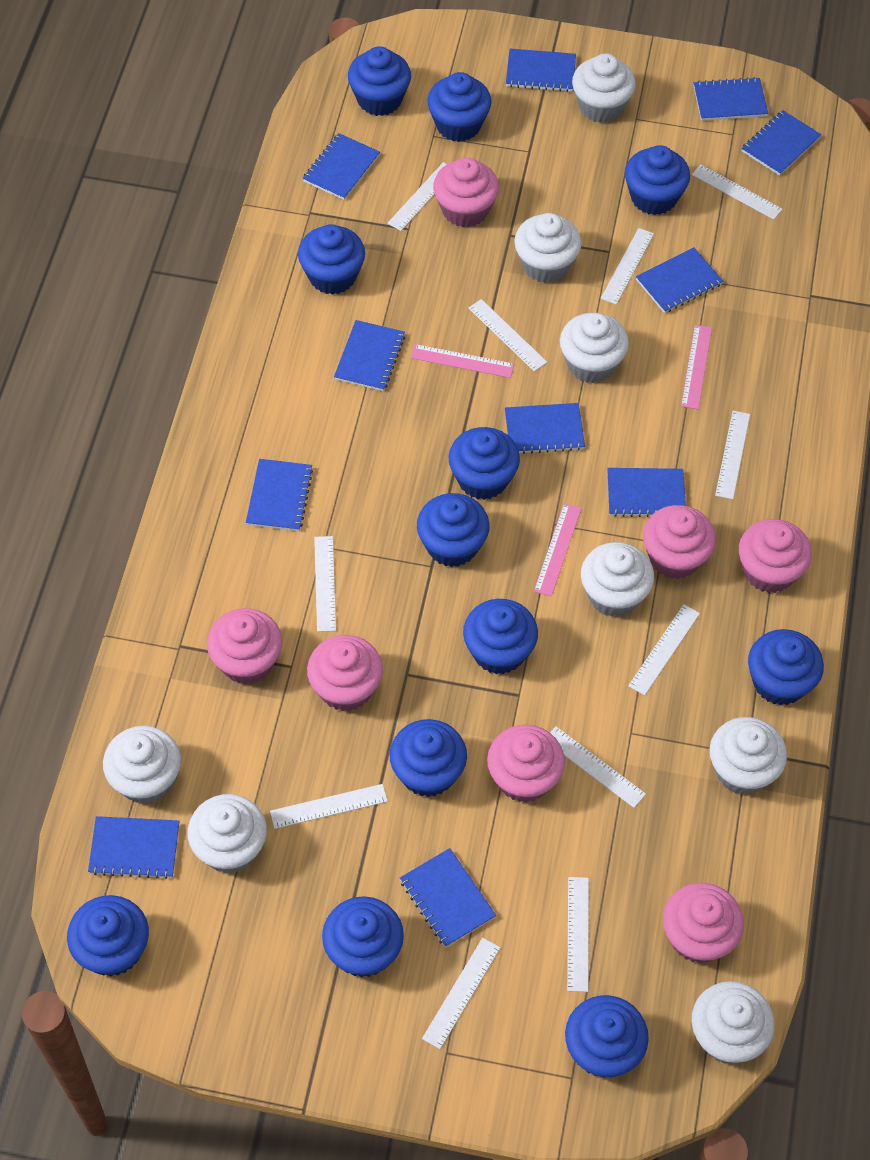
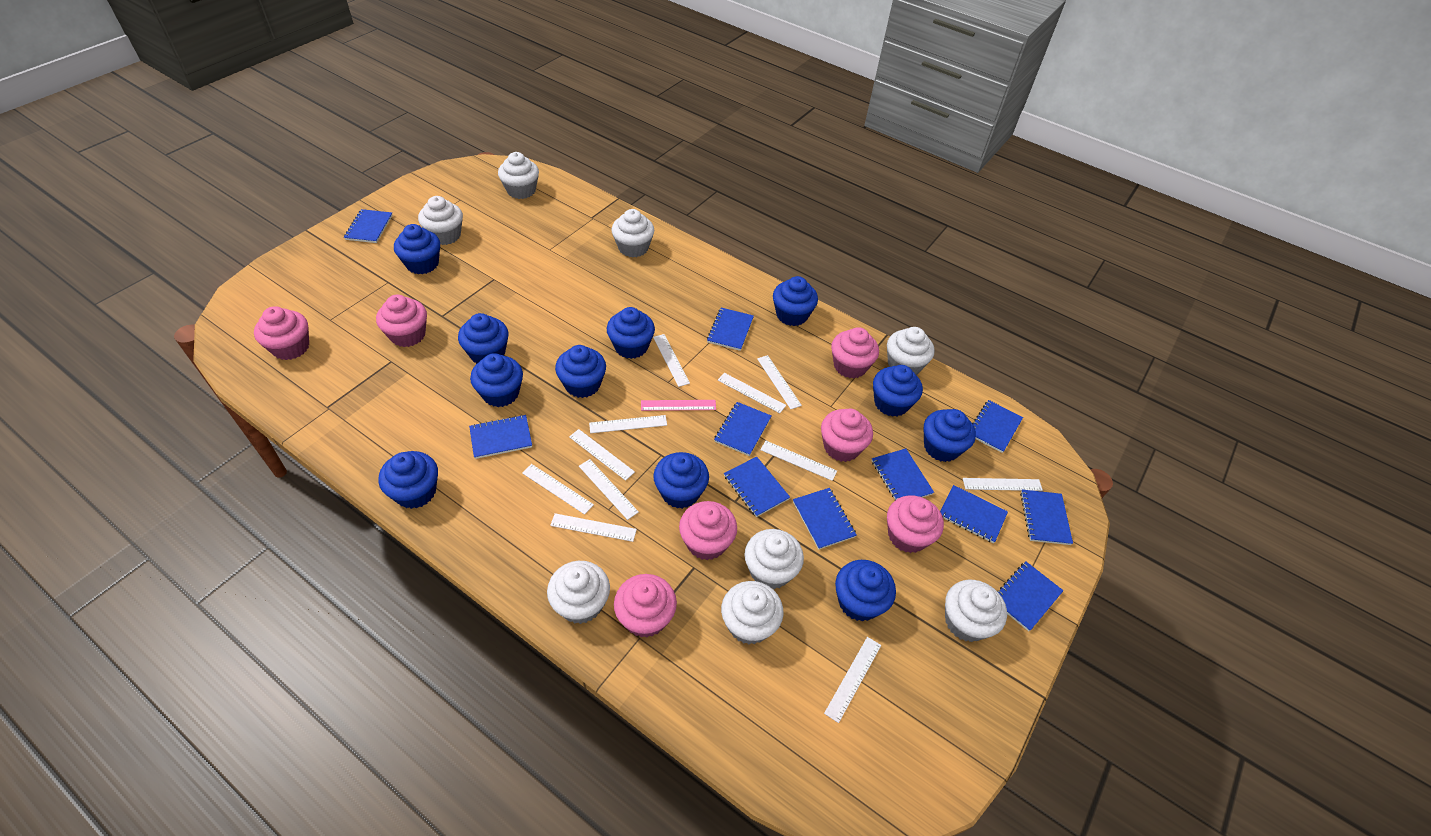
blue cupcake: 12 -> 11
pink ruler: 3 -> 1

